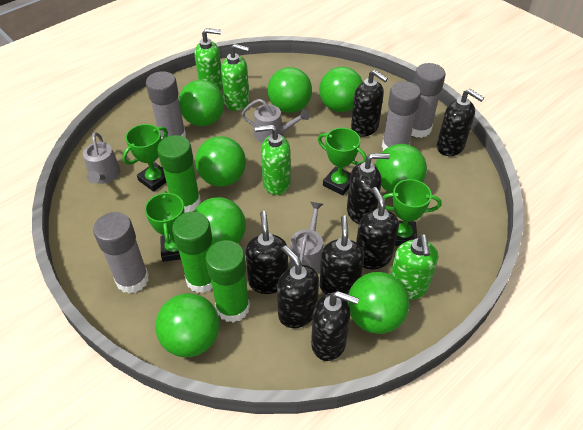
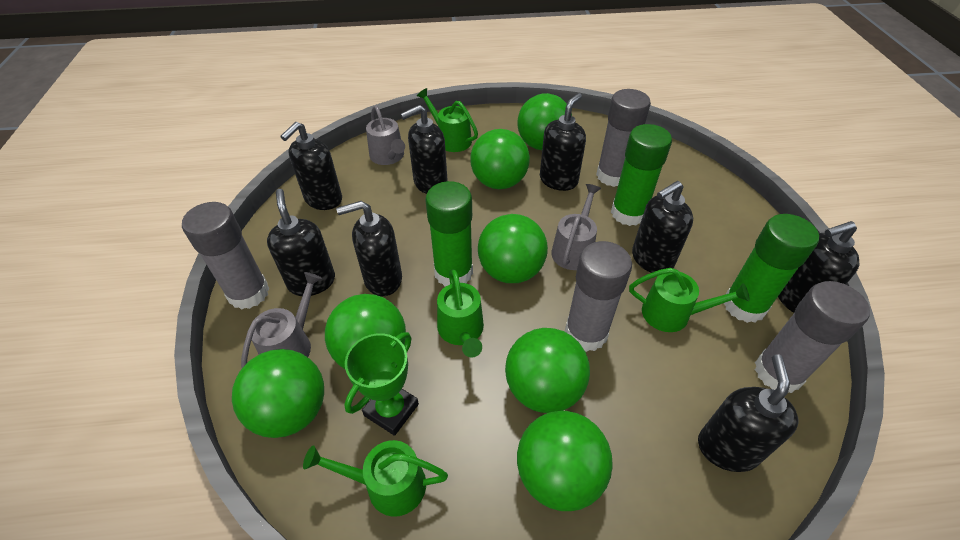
green ball: 8 -> 7
green soap dispenser: 4 -> 0
green trophy: 4 -> 1
green watering can: 0 -> 4

